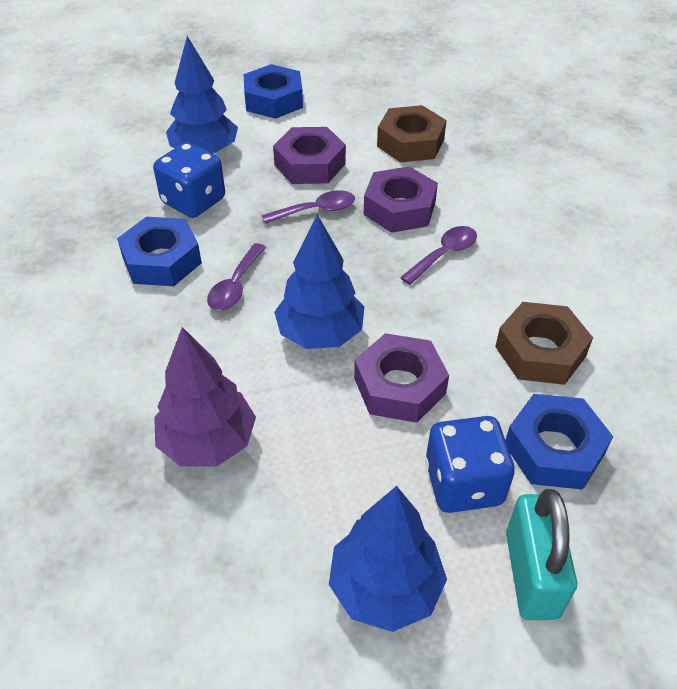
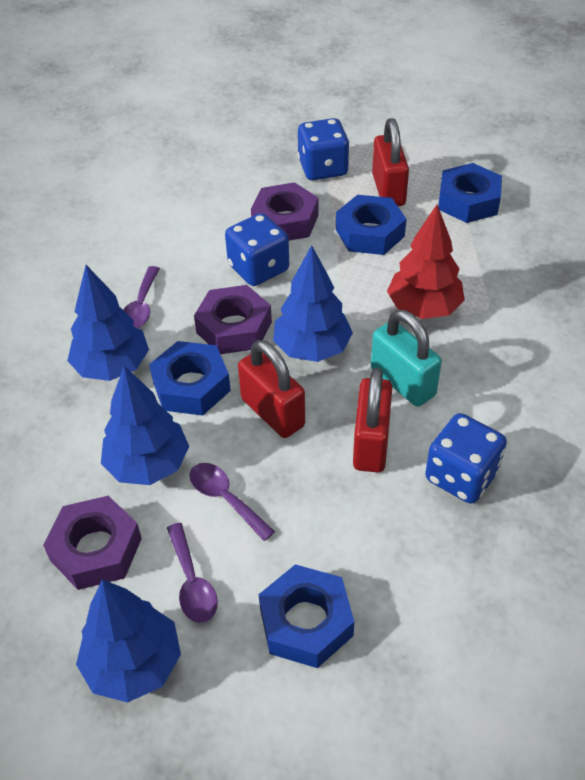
blue dice: 2 -> 3
blue nut: 3 -> 4
blue tree: 3 -> 4
brown nut: 2 -> 0
purple tree: 1 -> 0
red padlock: 0 -> 3
red tree: 0 -> 1

